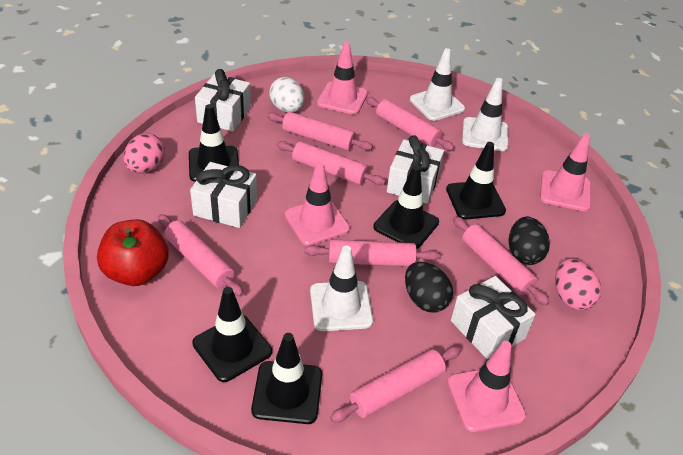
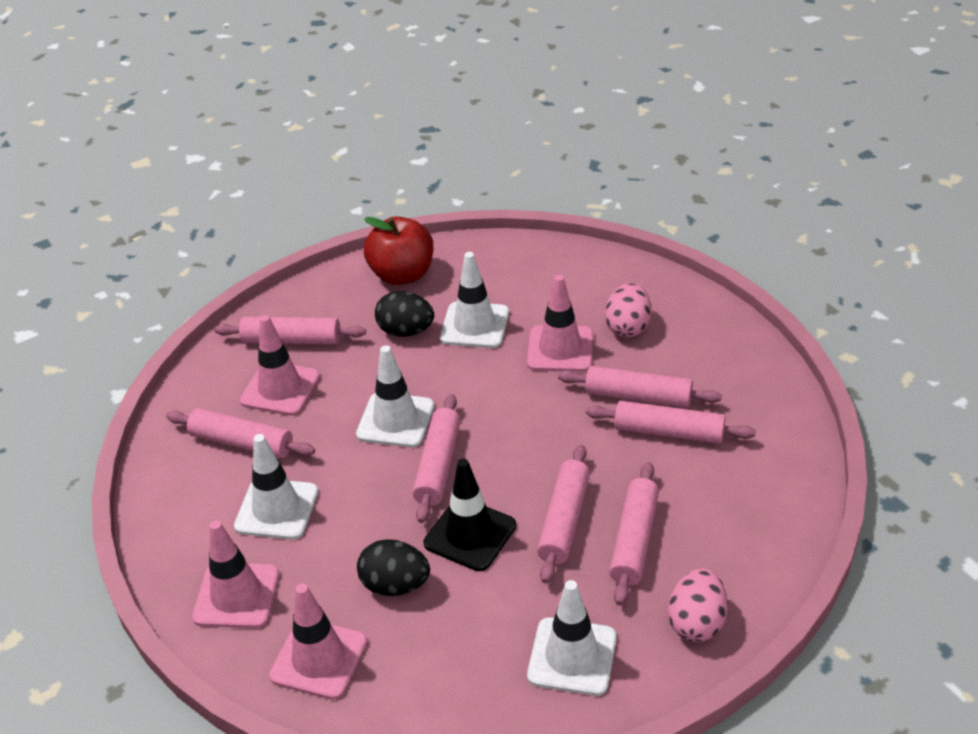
black traffic cone: 5 -> 1
white egg: 1 -> 0
white gift: 4 -> 0
white traffic cone: 3 -> 4

